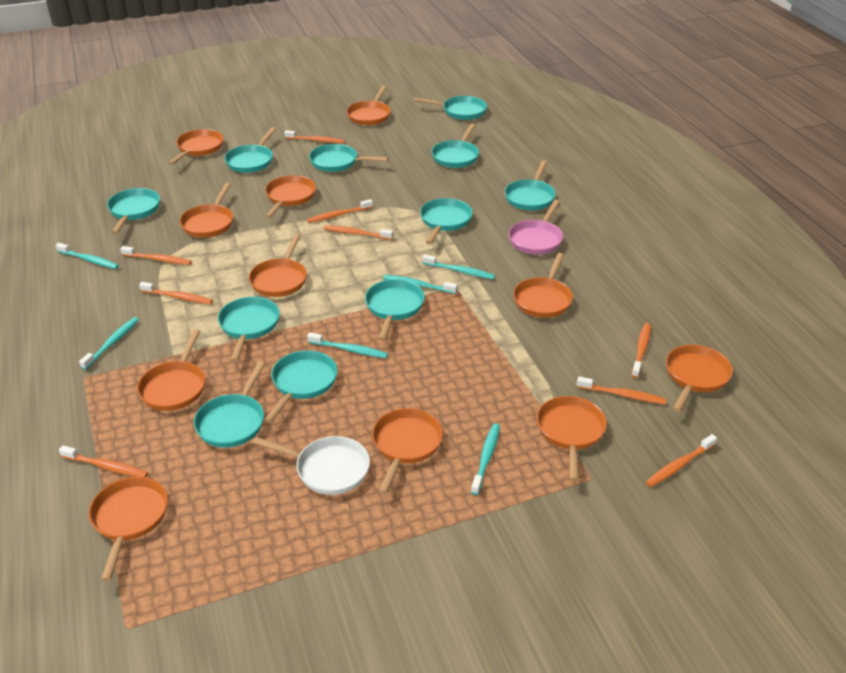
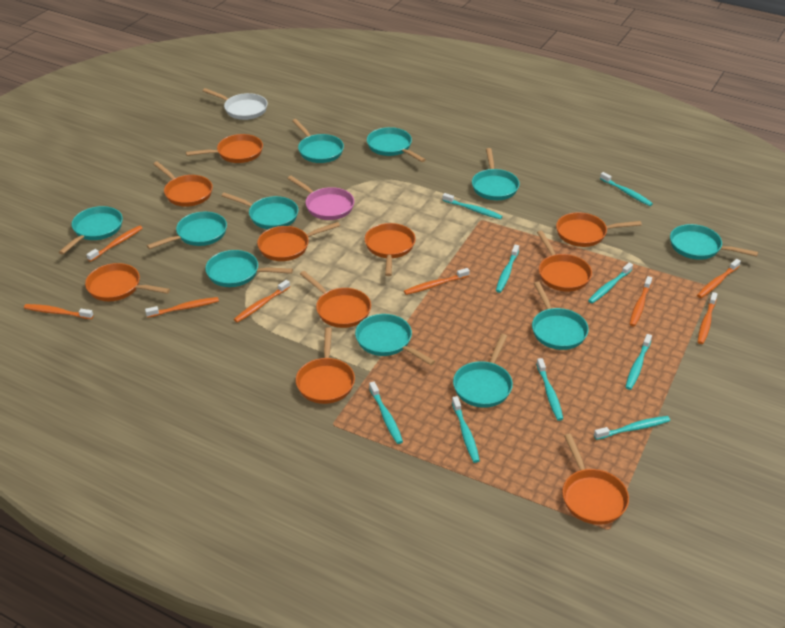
orange pan: 11 -> 10
orange toothbrush: 9 -> 8
turquoise toothbrush: 6 -> 9

